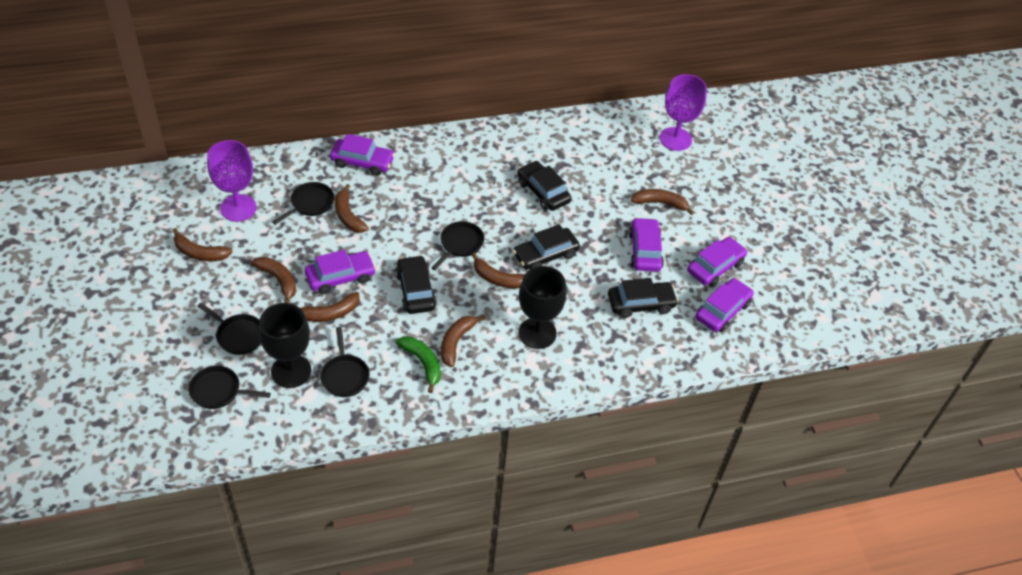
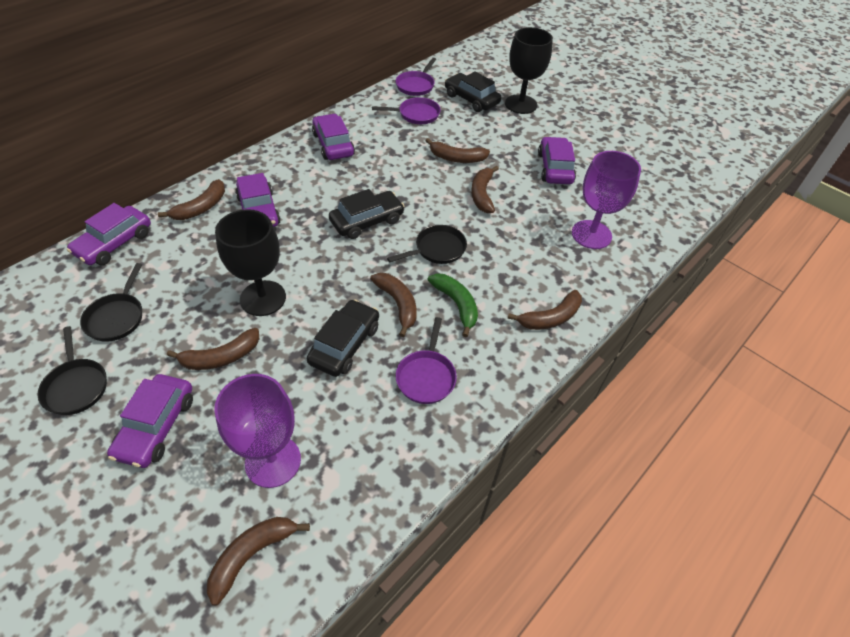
black car: 4 -> 3
black pan: 5 -> 3
purple pan: 0 -> 3

